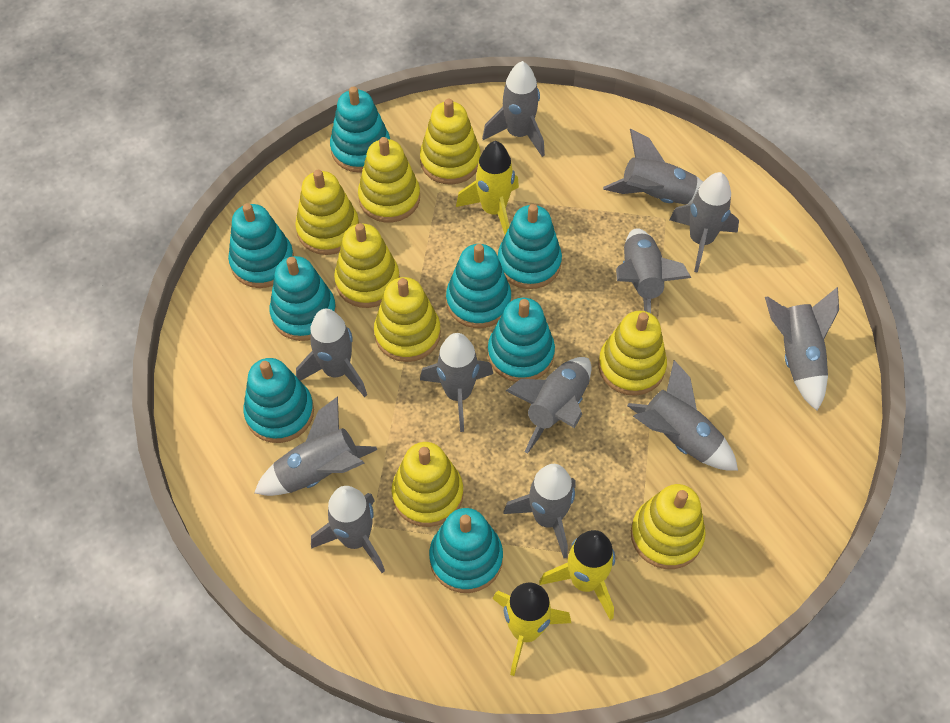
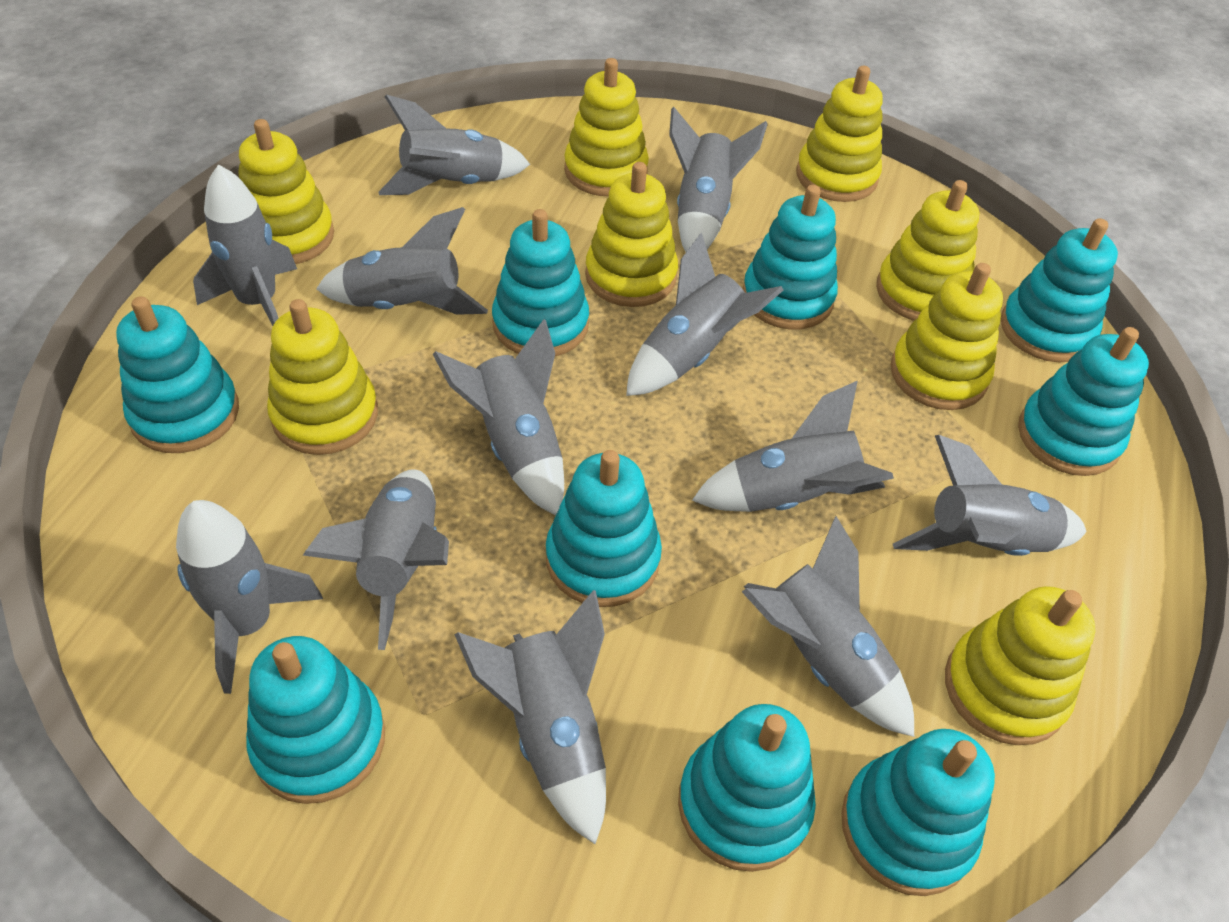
turquoise stacking toy: 8 -> 9
yellow rocket: 3 -> 0

